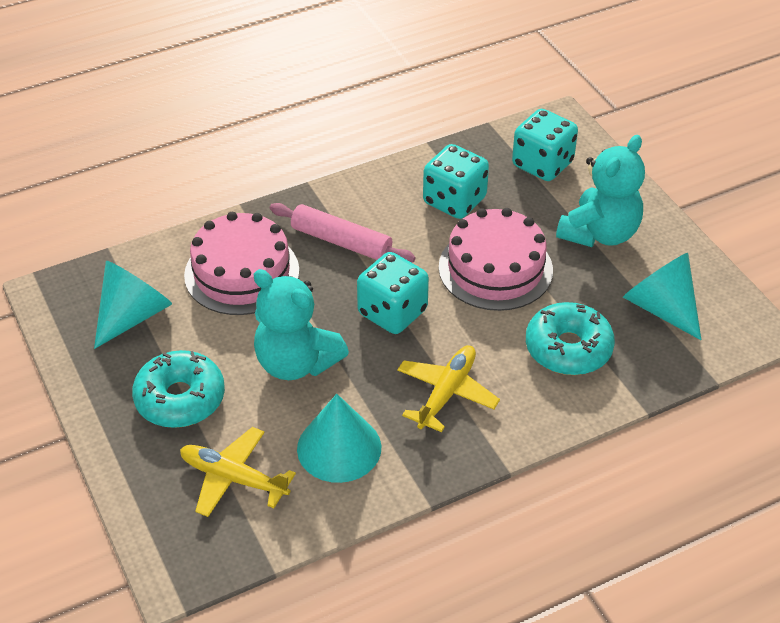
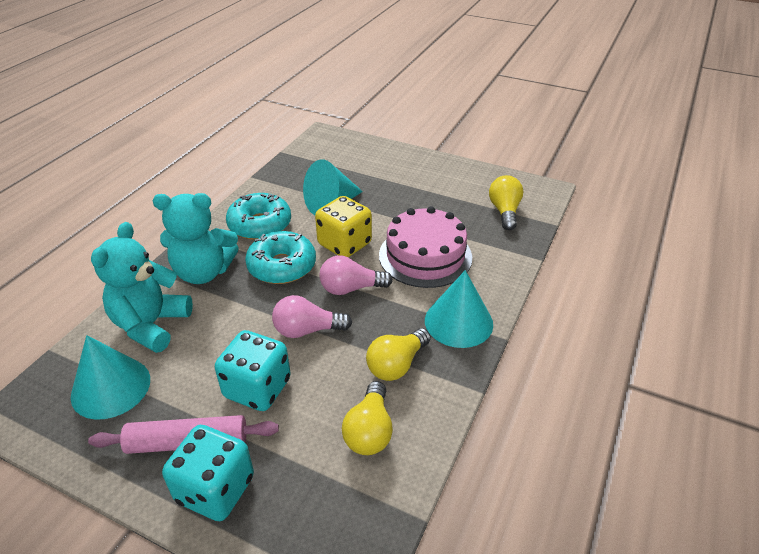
pink cake: 2 -> 1
pink light bulb: 0 -> 2
turquoise dice: 3 -> 2
yellow dice: 0 -> 1
yellow light bulb: 0 -> 3
yellow plane: 2 -> 0

